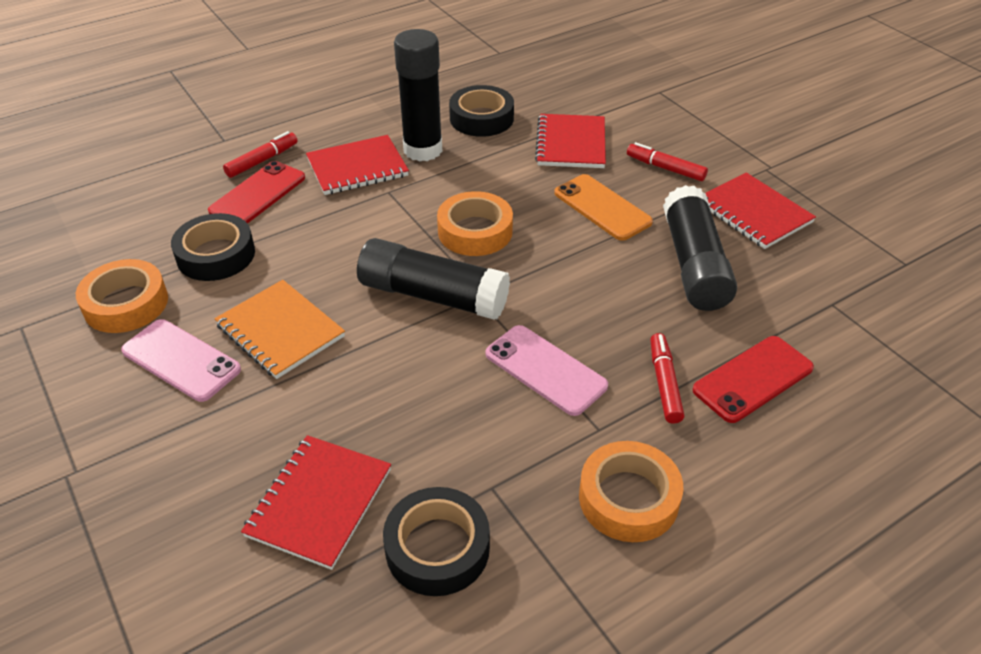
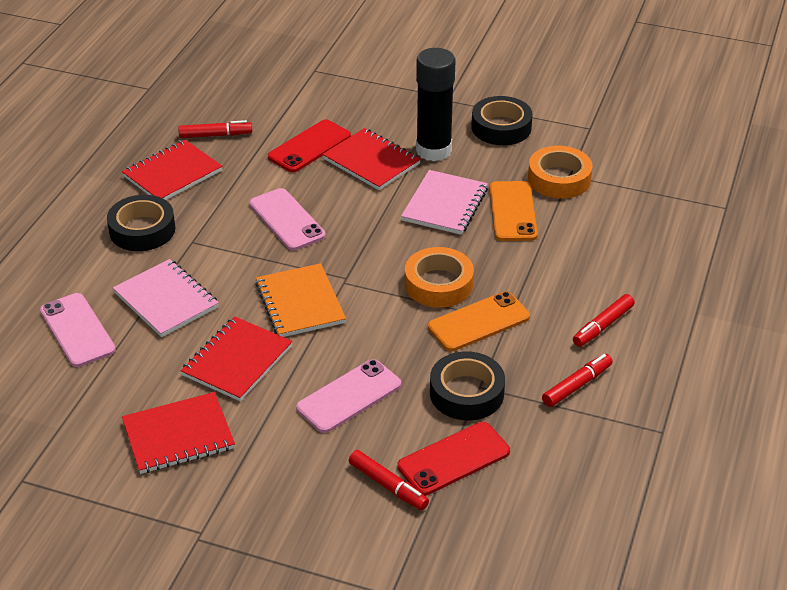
black glue stick: 3 -> 1
orange phone: 1 -> 2
orange tape: 3 -> 2
pink notebook: 0 -> 2
pink phone: 2 -> 3
red marker: 3 -> 4

